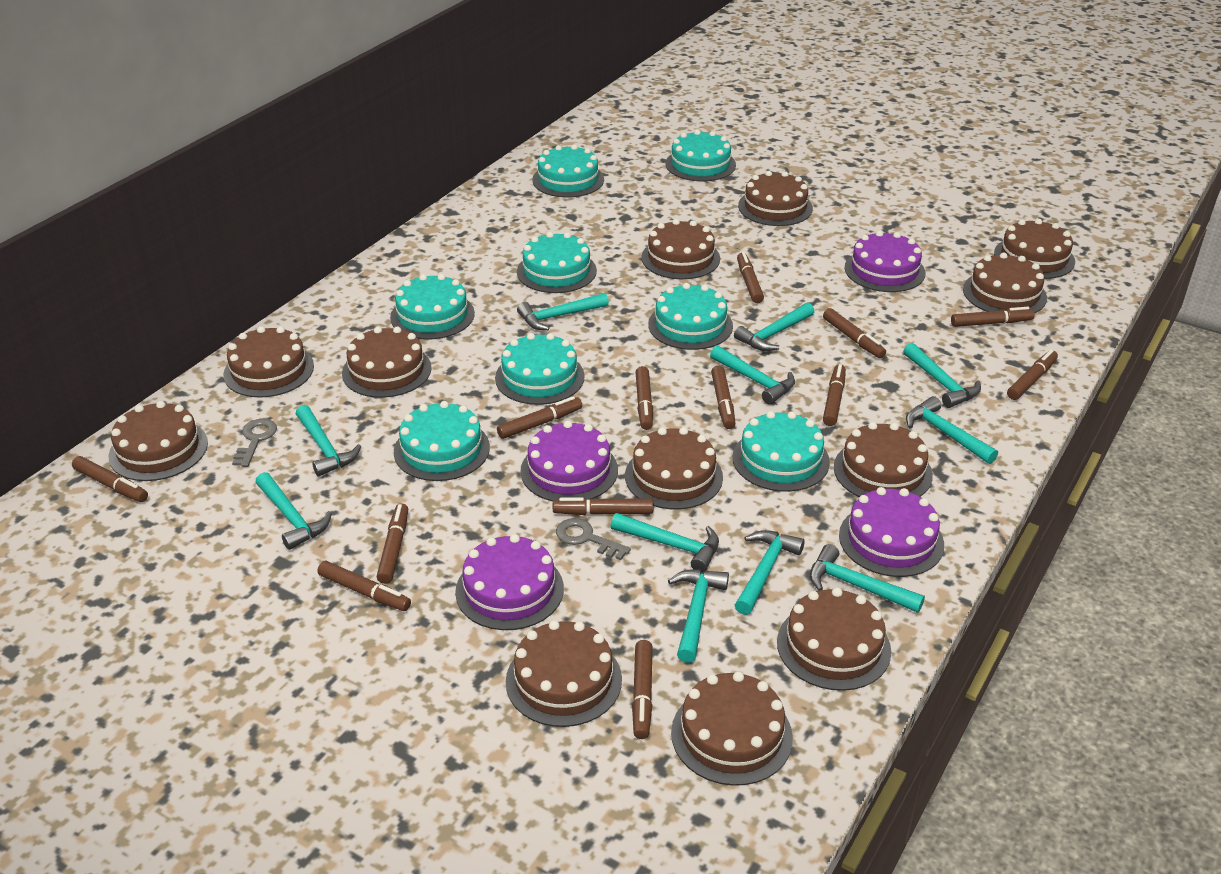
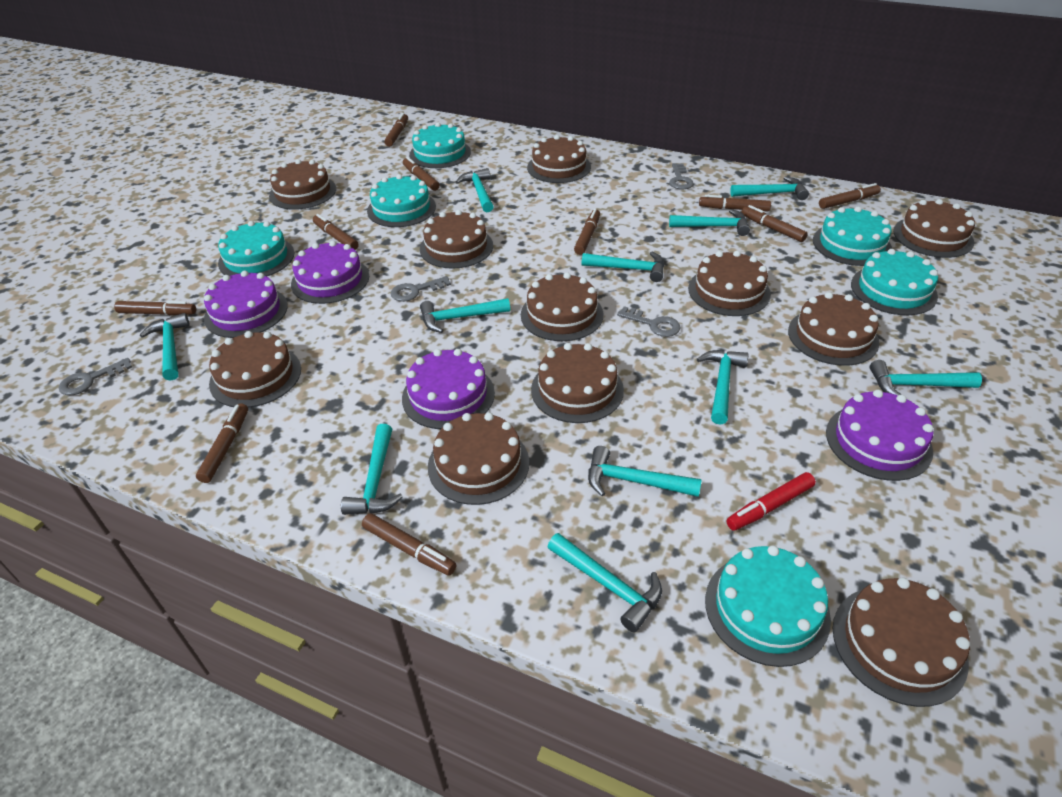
brown cake: 12 -> 11
brown marker: 13 -> 10
grey key: 2 -> 4
red marker: 0 -> 1
turquoise cake: 8 -> 6

